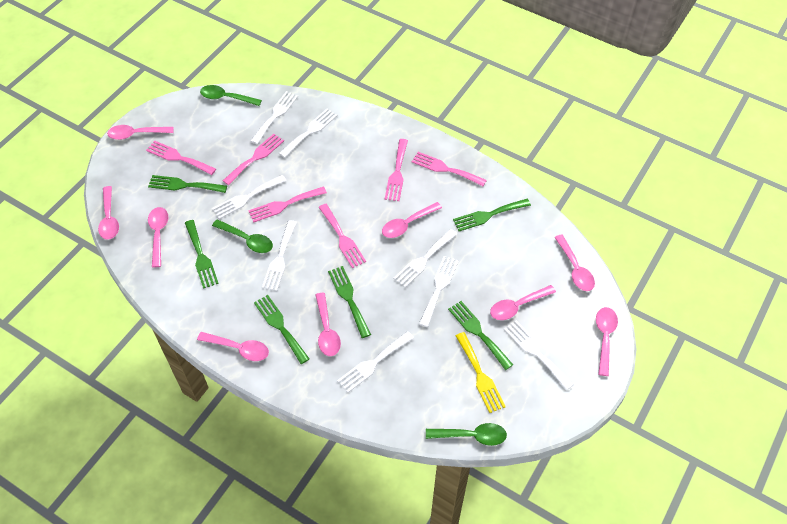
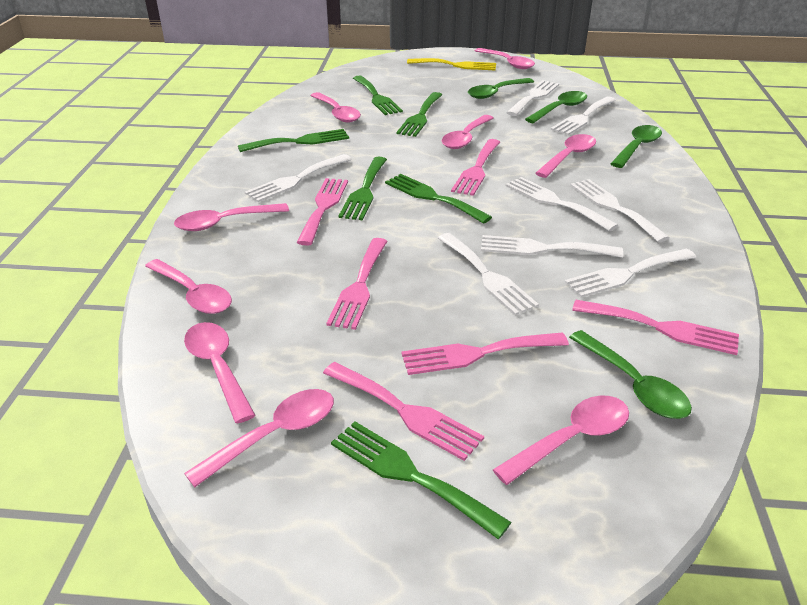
green spoon: 3 -> 4

